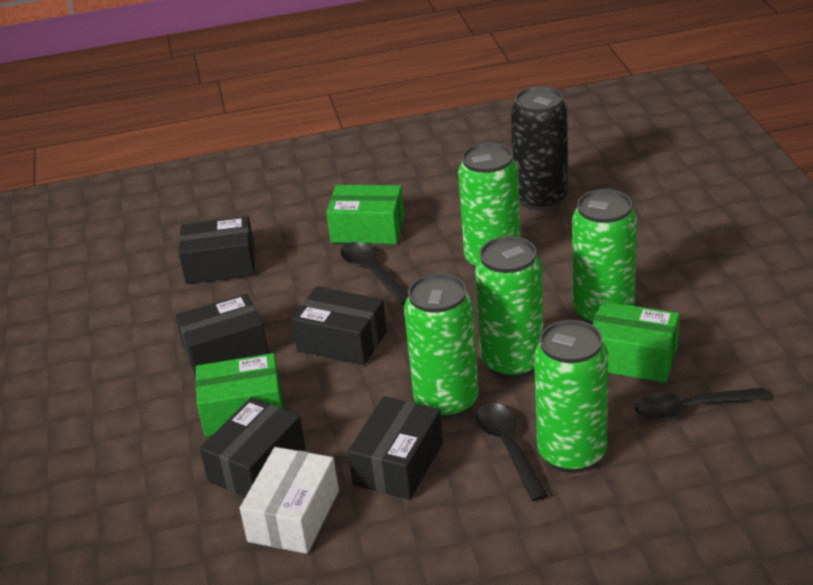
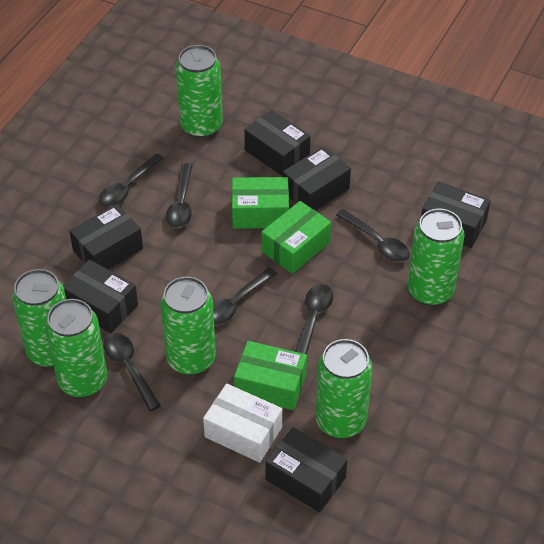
black box: 5 -> 6
black can: 1 -> 0
black spoon: 3 -> 6
green can: 5 -> 6

